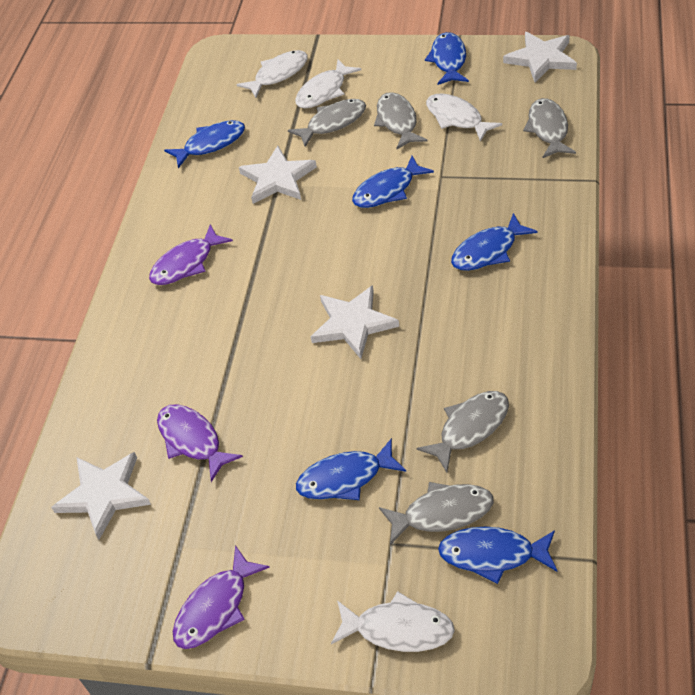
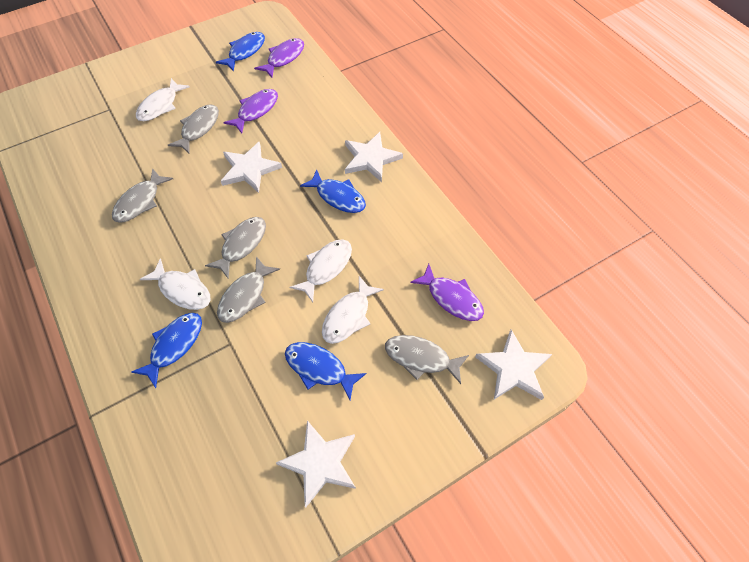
blue fish: 6 -> 4

